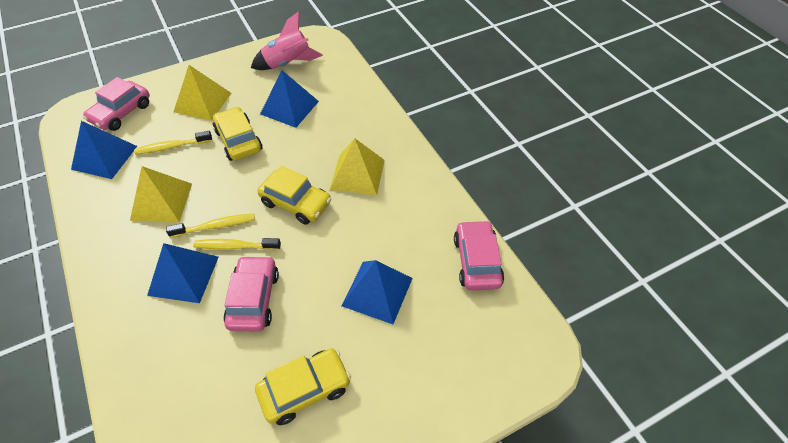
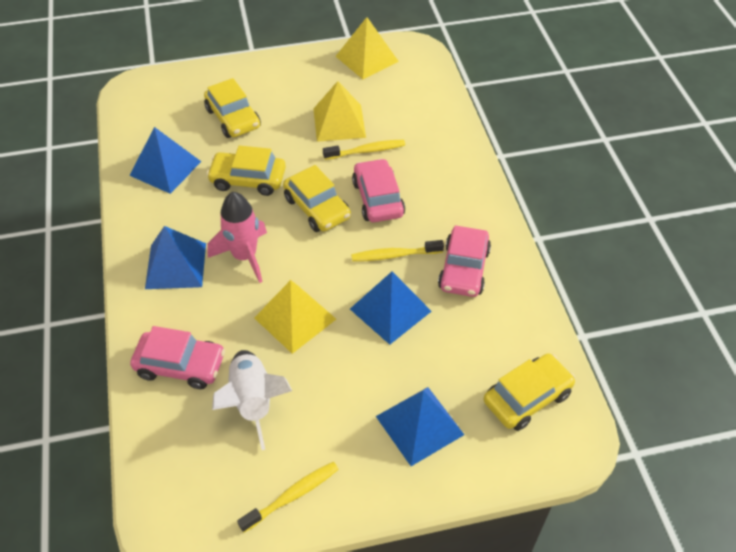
white rocket: 0 -> 1
yellow car: 3 -> 4

